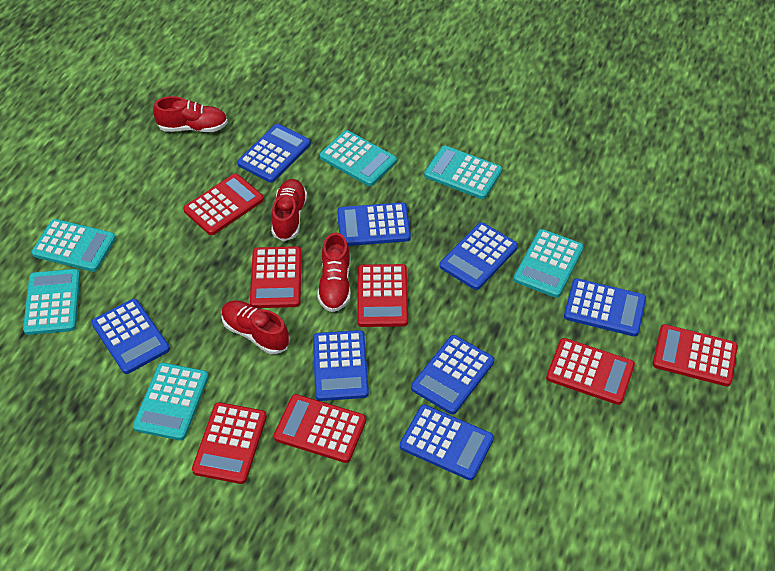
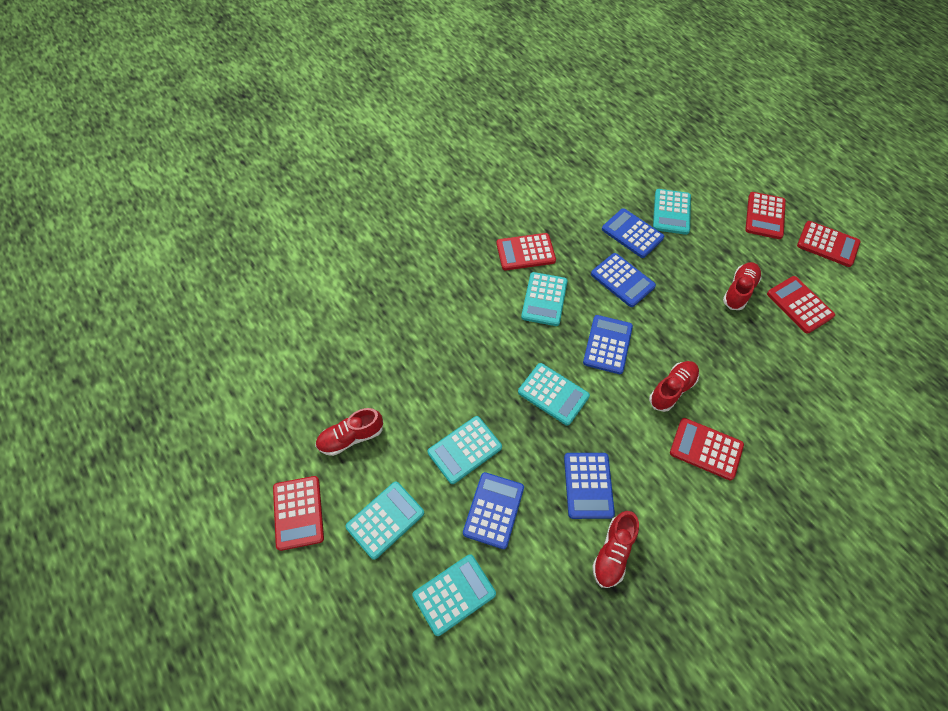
blue calculator: 8 -> 5
red calculator: 7 -> 6

